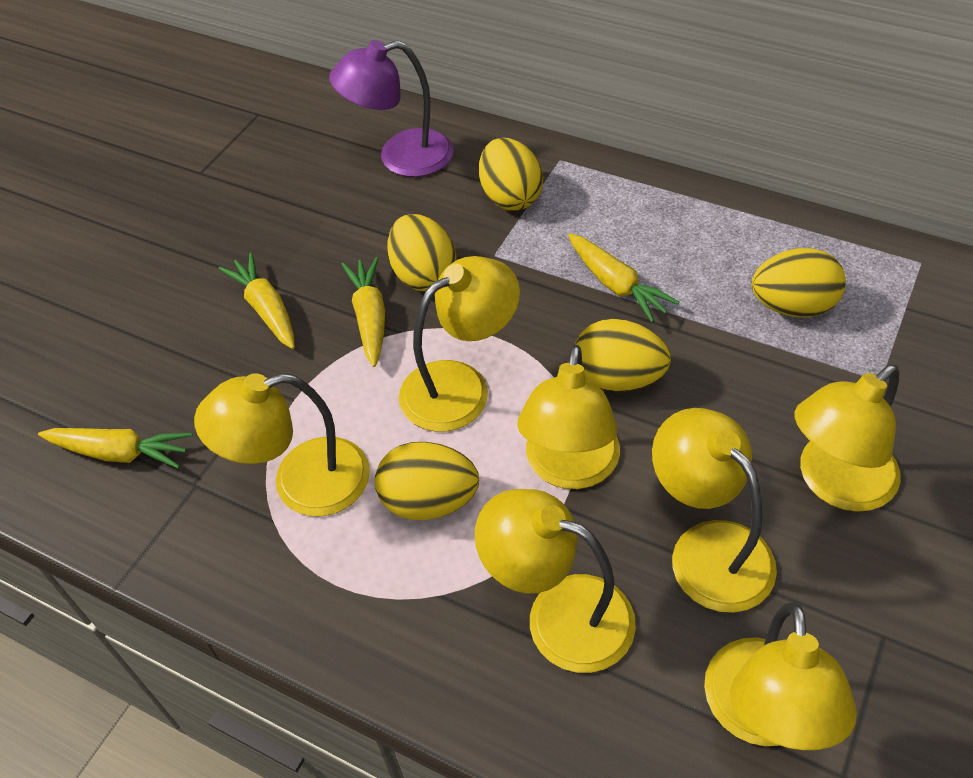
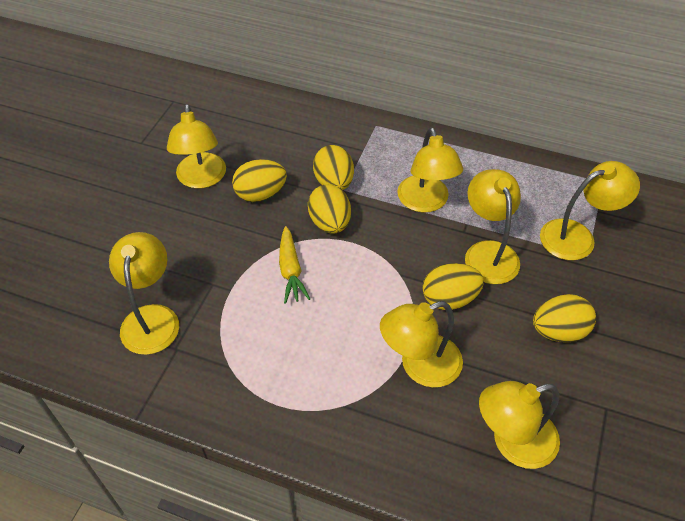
purple lamp: 1 -> 0
yellow carrot: 4 -> 1

